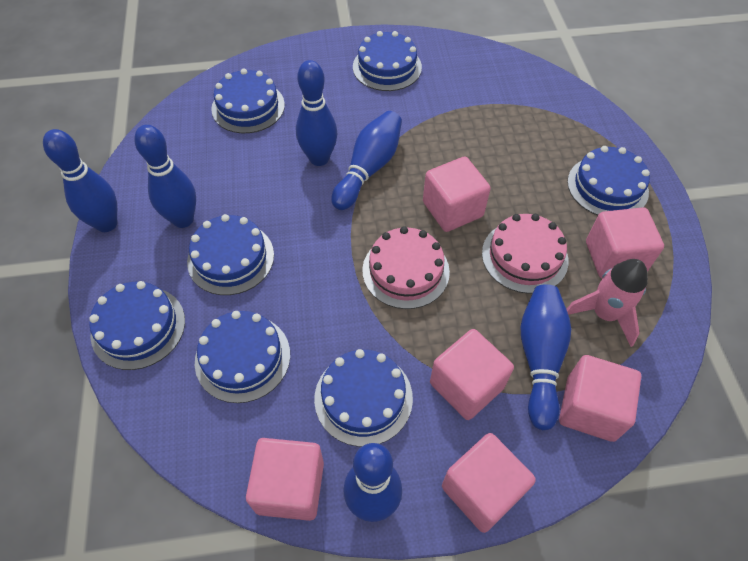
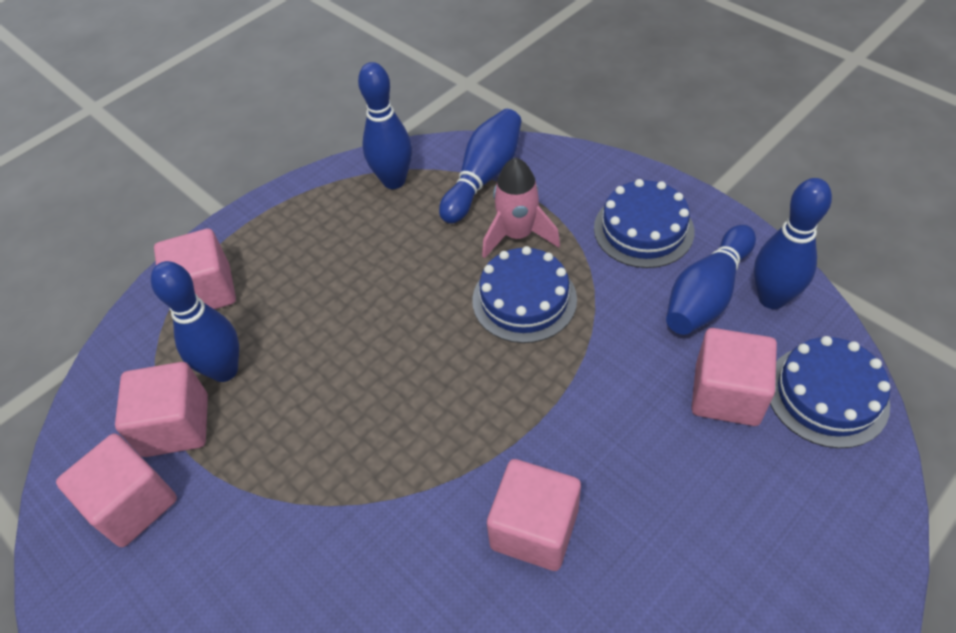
blue bowling pin: 6 -> 5
blue cake: 7 -> 3
pink cake: 2 -> 0
pink cube: 6 -> 5

